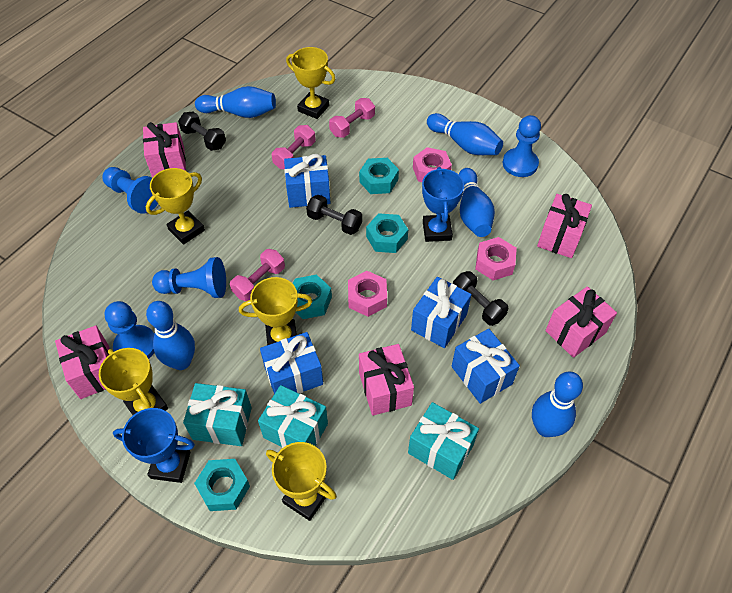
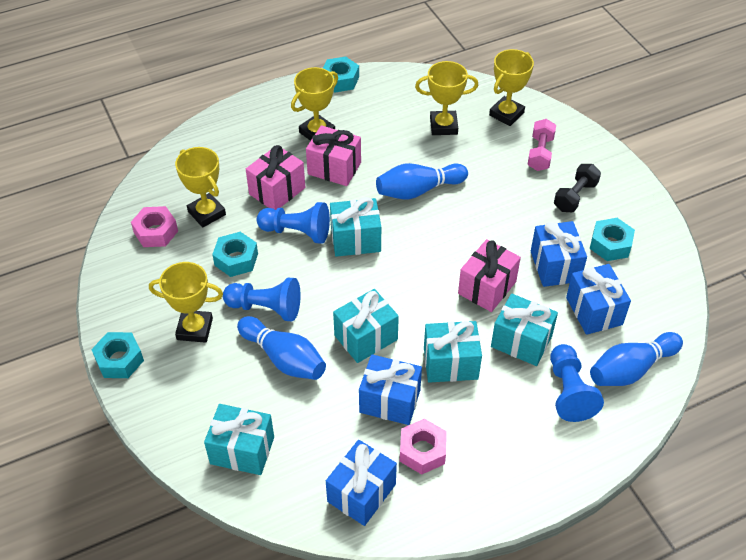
black dumbbell: 3 -> 1
blue bowling pin: 5 -> 3
blue pawn: 4 -> 3
blue trophy: 2 -> 0
pink dumbbell: 3 -> 1
pink gift: 5 -> 3
pink nut: 3 -> 2
turquoise gift: 3 -> 5

